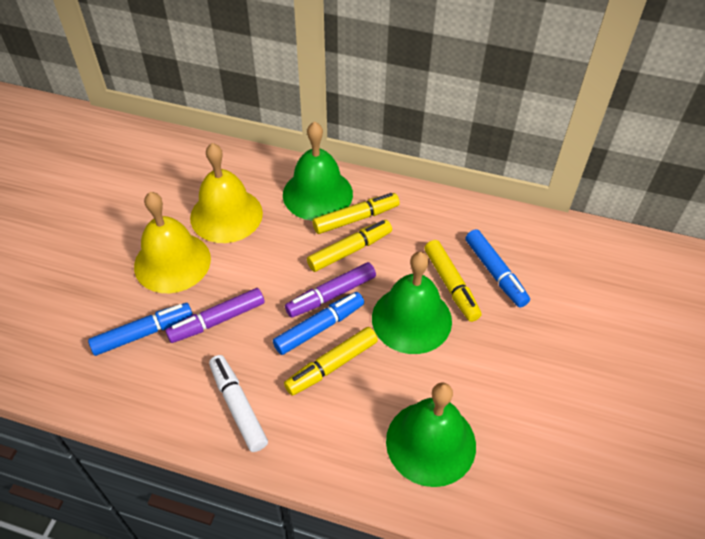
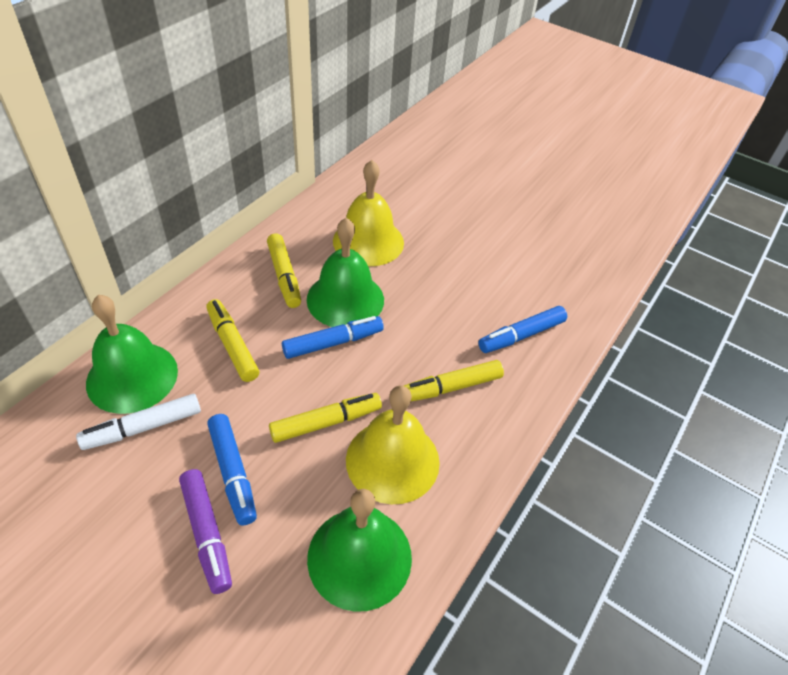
purple marker: 2 -> 1

